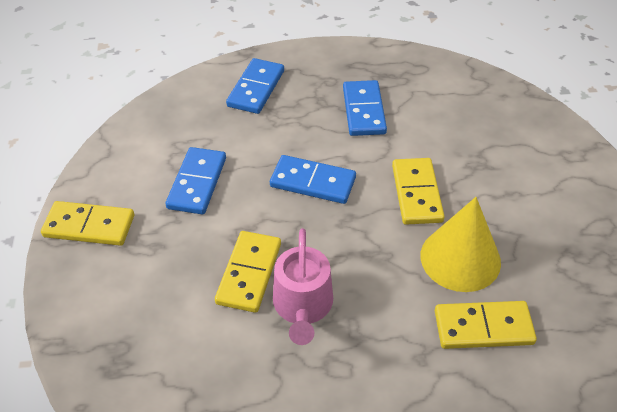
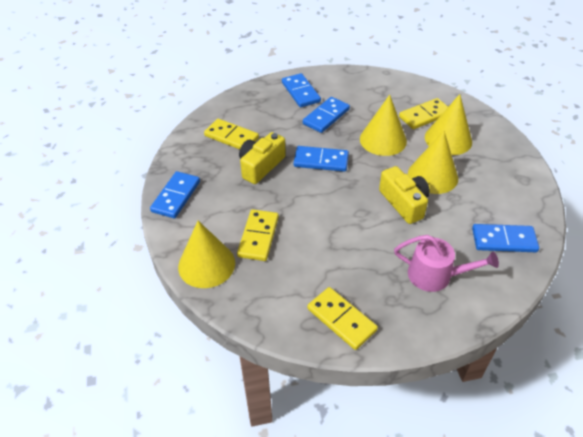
blue domino: 4 -> 5
yellow camera: 0 -> 2
yellow cone: 1 -> 4

